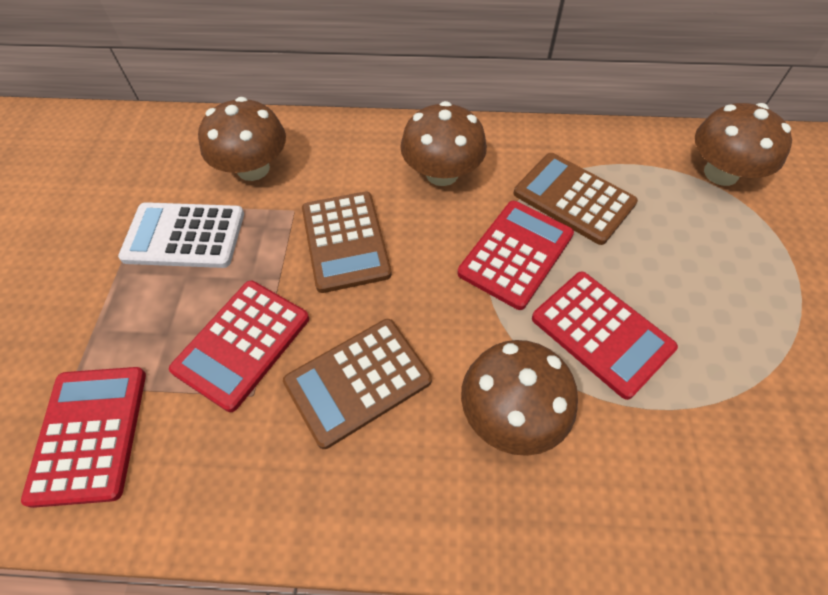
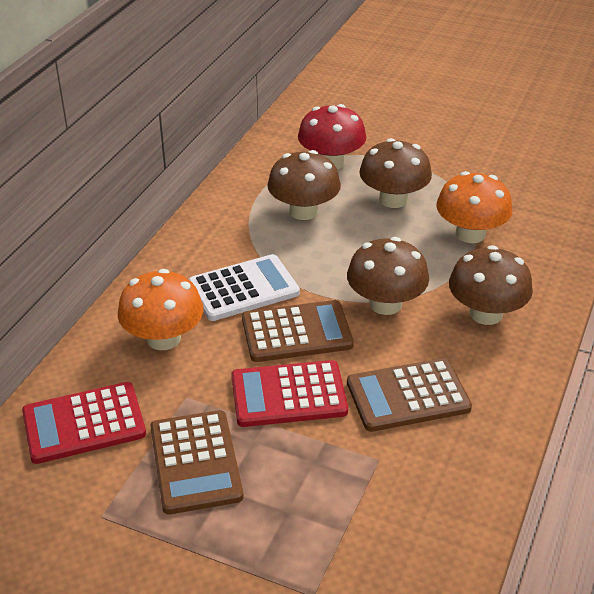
orange mushroom: 0 -> 2
red calculator: 4 -> 2
red mushroom: 0 -> 1

